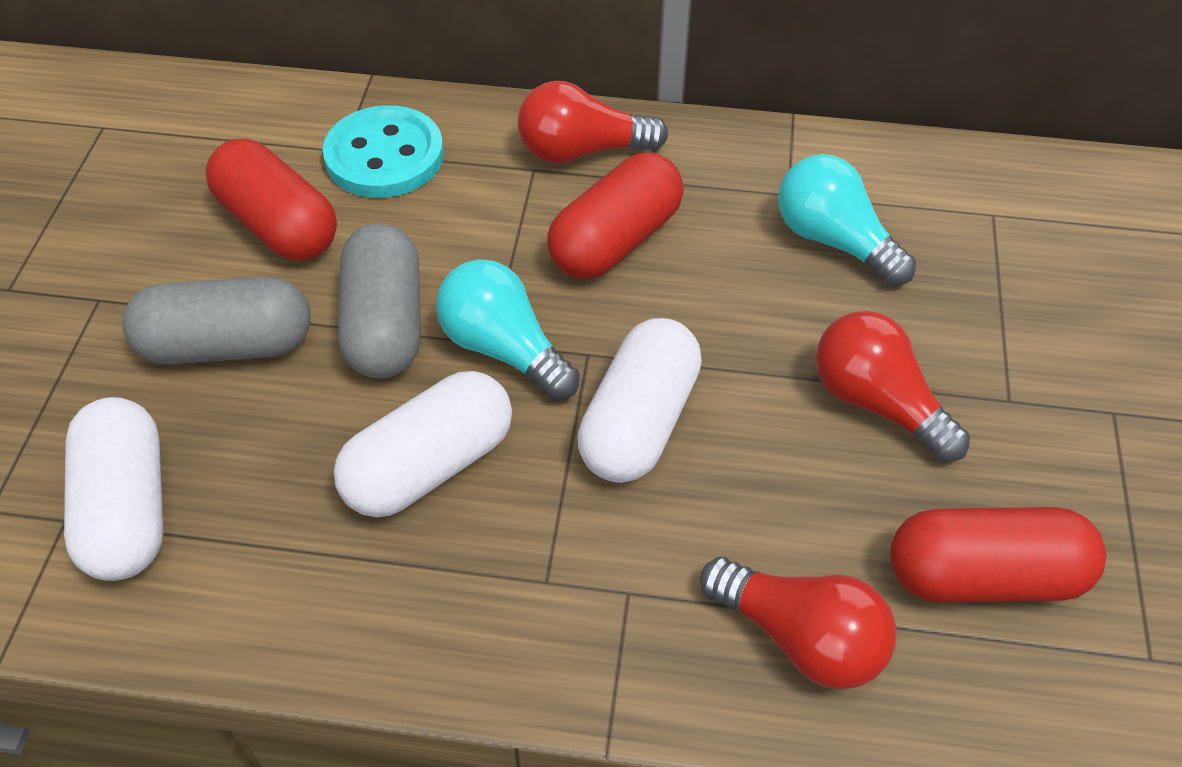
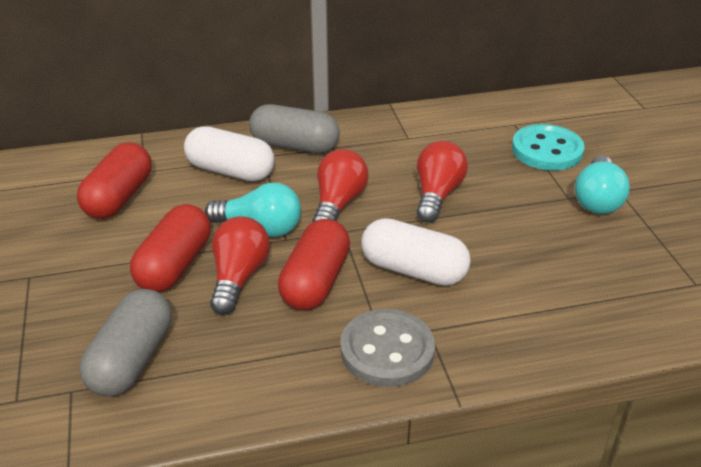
grey button: 0 -> 1
white capsule: 3 -> 2

